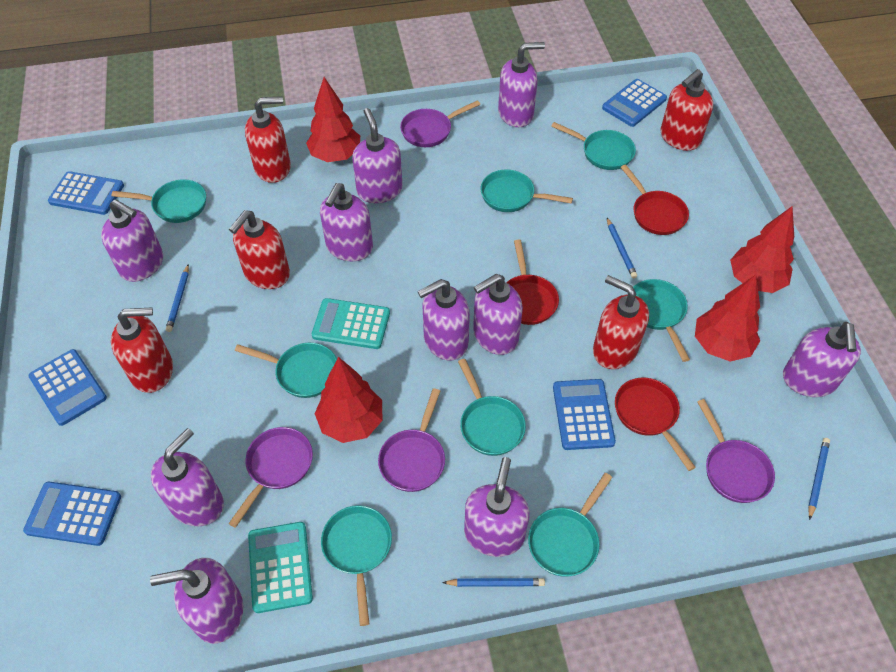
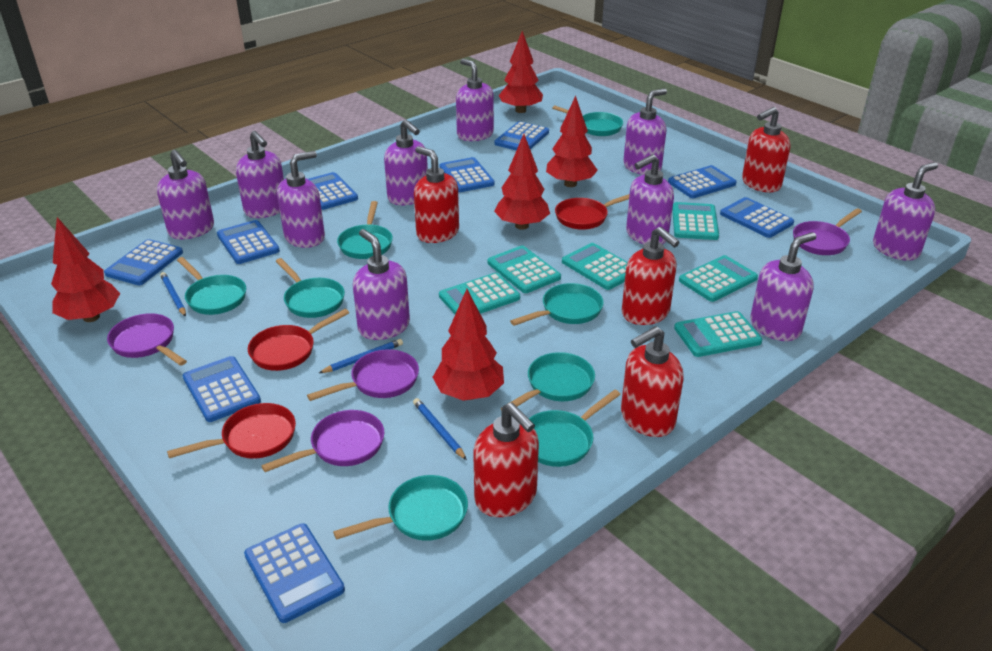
blue calculator: 5 -> 9
blue pencil: 4 -> 3
red tree: 4 -> 5
turquoise calculator: 2 -> 6

